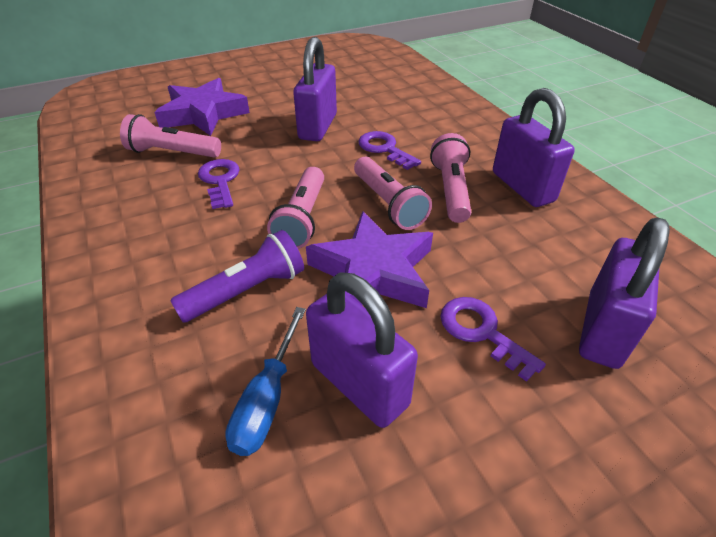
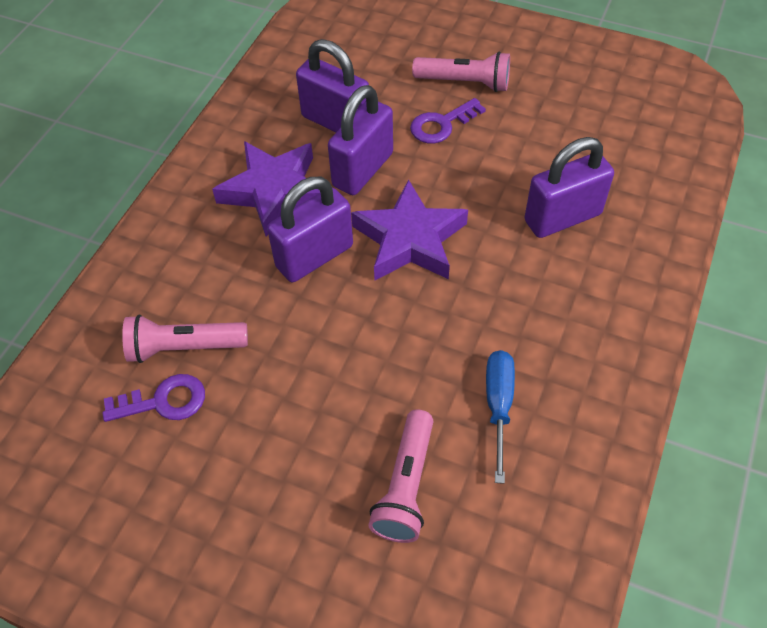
pink flashlight: 4 -> 3
purple flashlight: 1 -> 0
purple key: 3 -> 2

